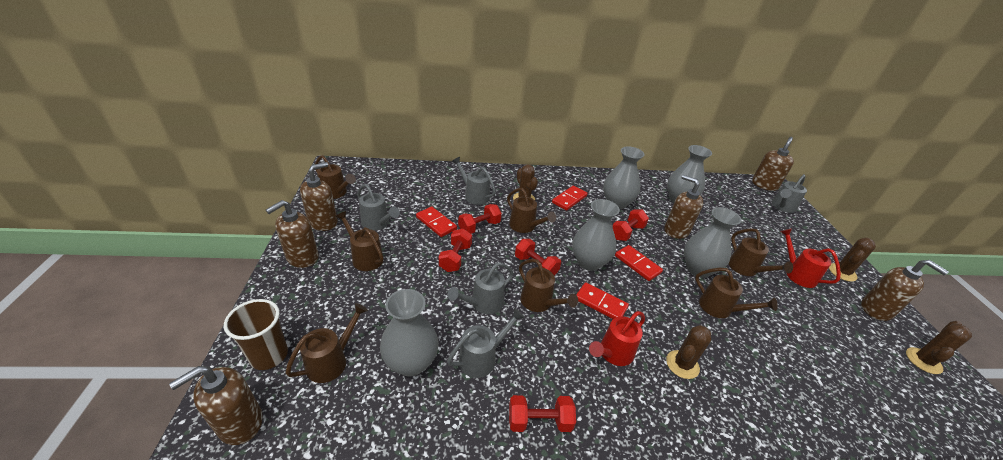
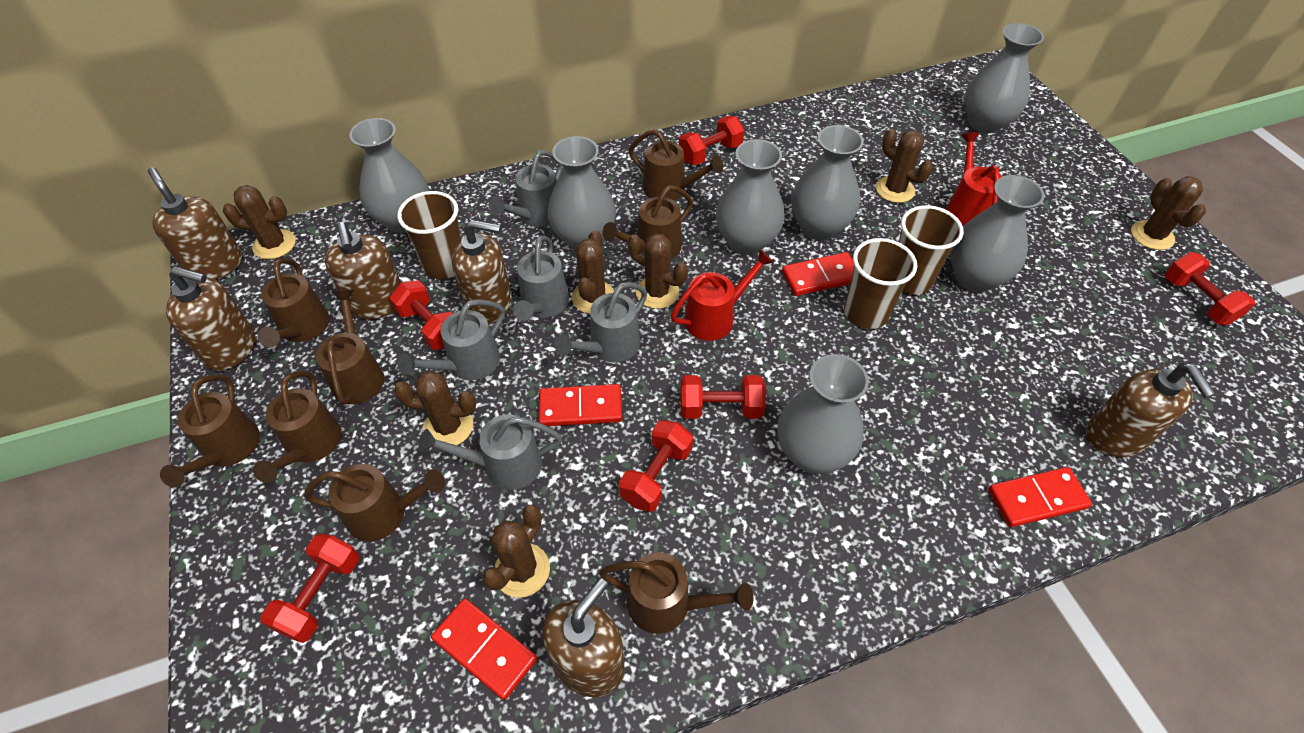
brown cactus: 4 -> 7
brown cup: 1 -> 3
brown watering can: 7 -> 8
grey vase: 5 -> 7
red dumbbell: 5 -> 6

